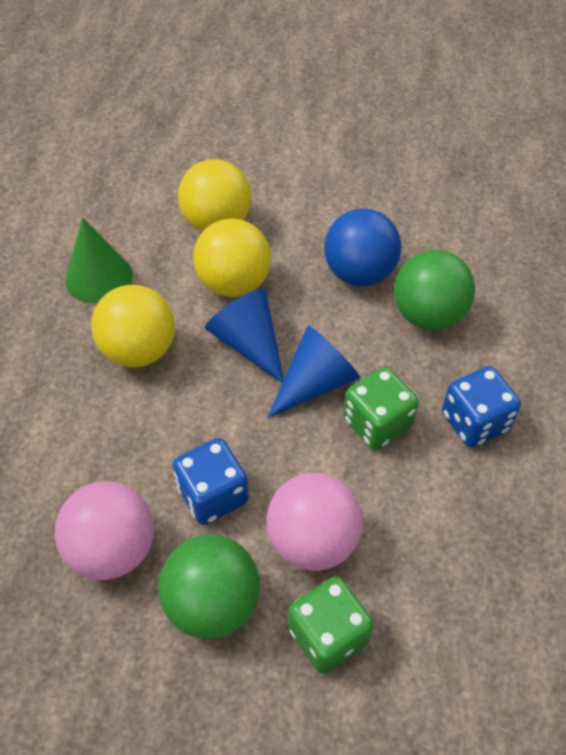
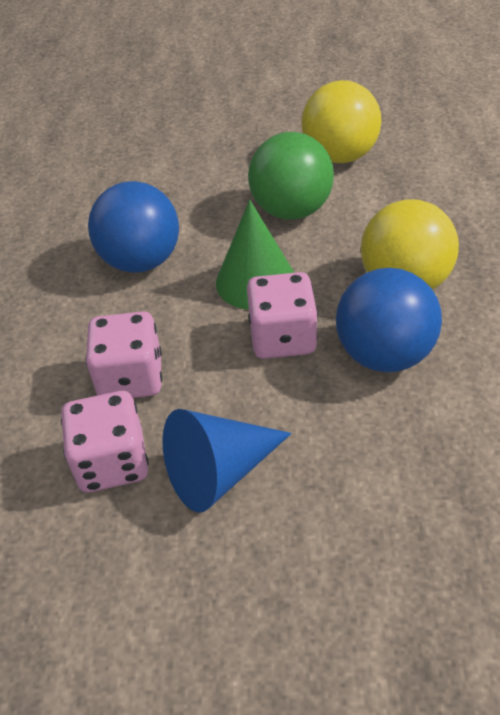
blue ball: 1 -> 2
blue cone: 2 -> 1
blue dice: 2 -> 0
green ball: 2 -> 1
green dice: 2 -> 0
pink ball: 2 -> 0
pink dice: 0 -> 3
yellow ball: 3 -> 2

